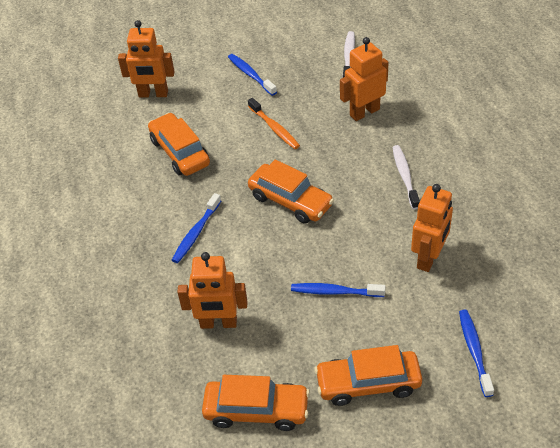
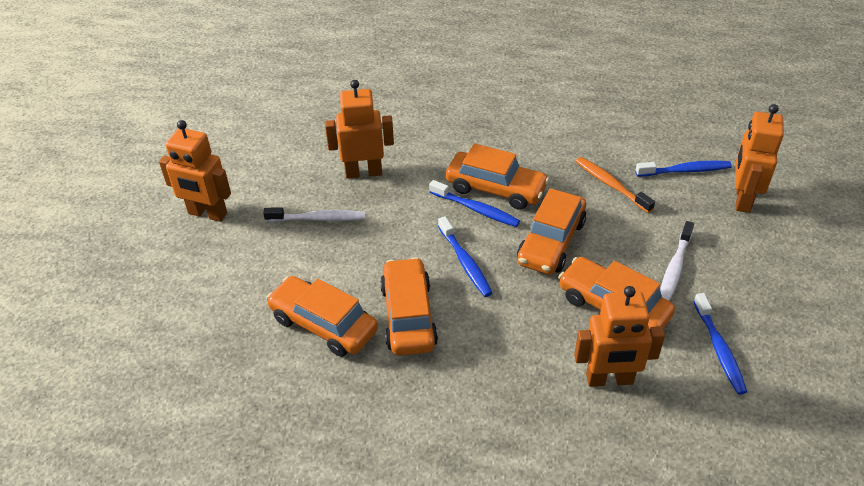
orange car: 4 -> 5

